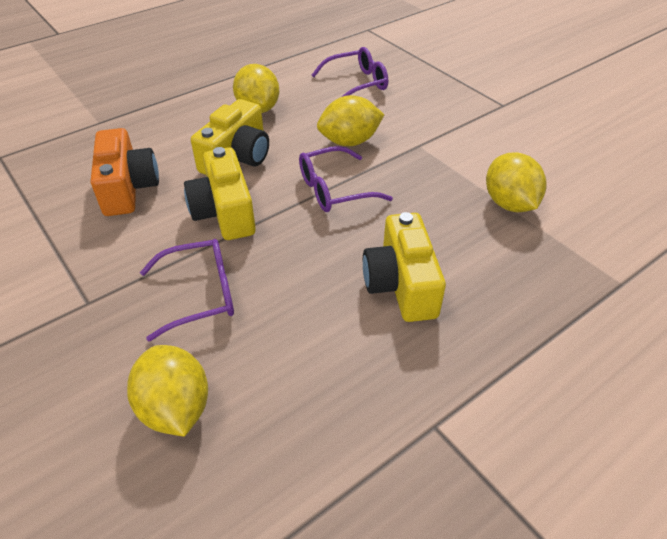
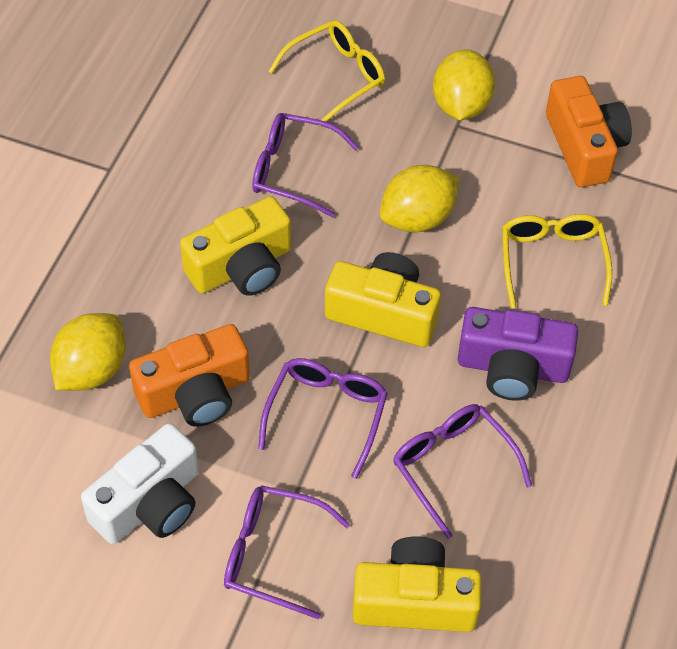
orange camera: 1 -> 2
purple camera: 0 -> 1
purple glasses: 3 -> 4
white camera: 0 -> 1
yellow glasses: 0 -> 2
yellow lemon: 4 -> 3

